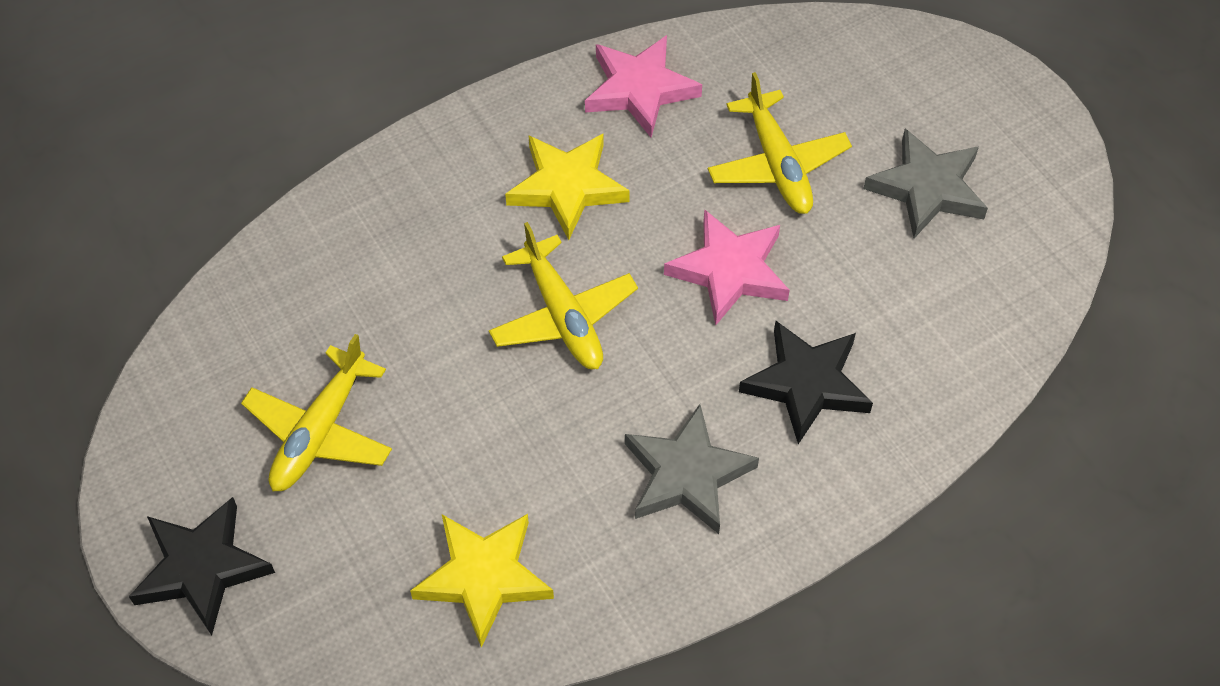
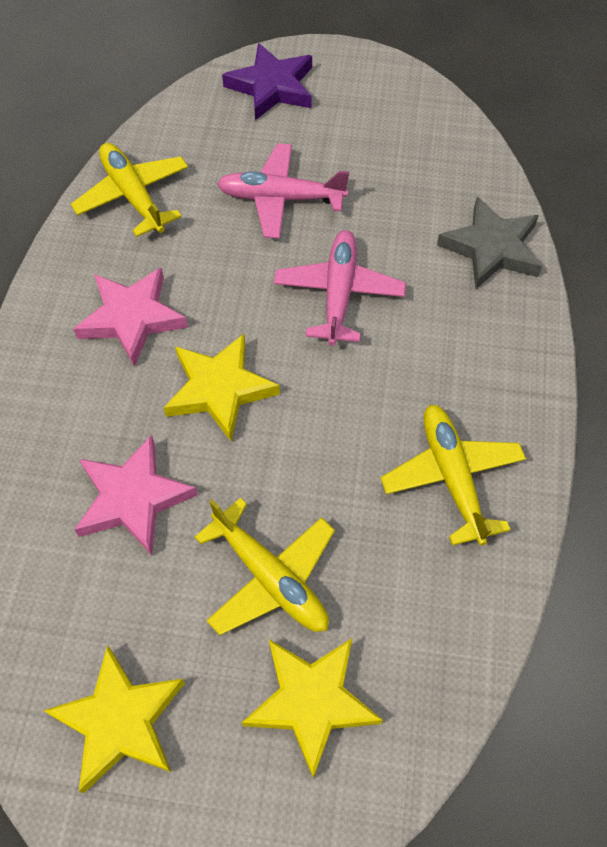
black star: 2 -> 0
grey star: 2 -> 1
pink plane: 0 -> 2
purple star: 0 -> 1
yellow star: 2 -> 3

